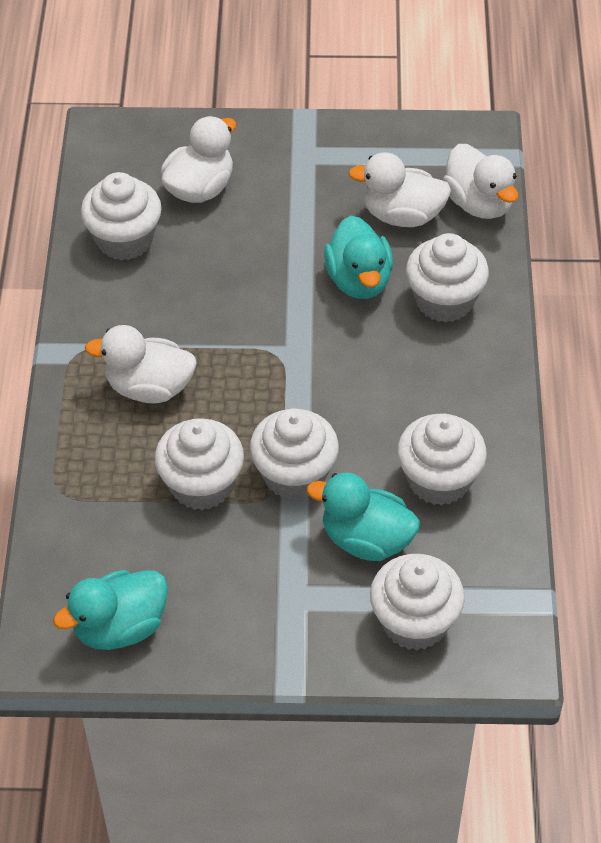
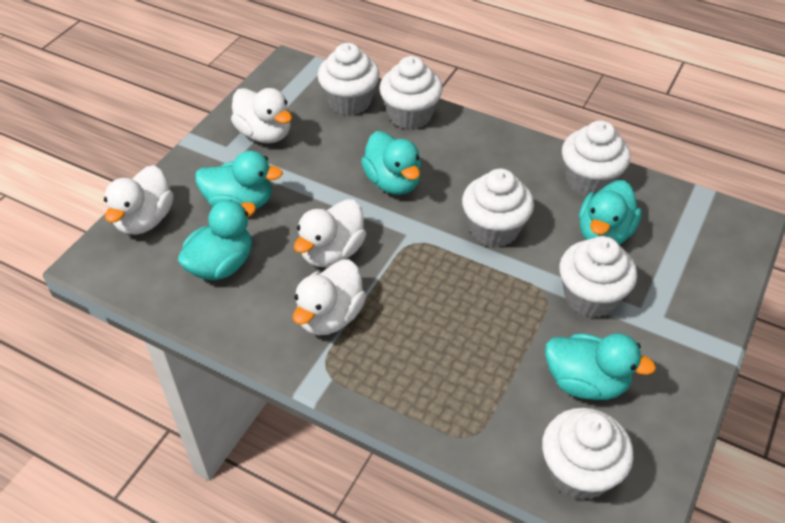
turquoise duck: 3 -> 5

